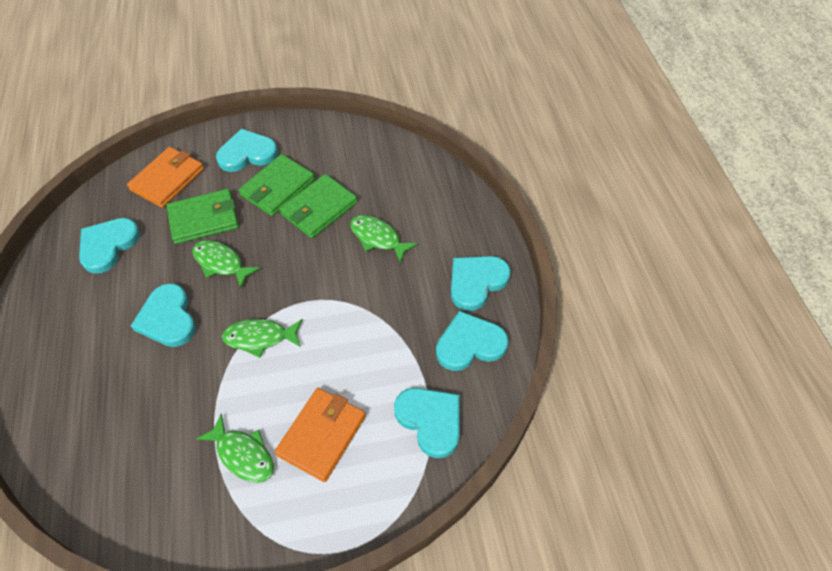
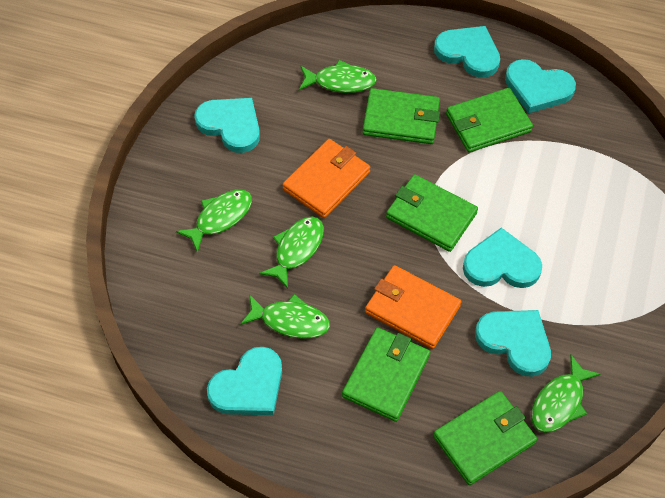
green fish: 4 -> 5
green wallet: 3 -> 5

